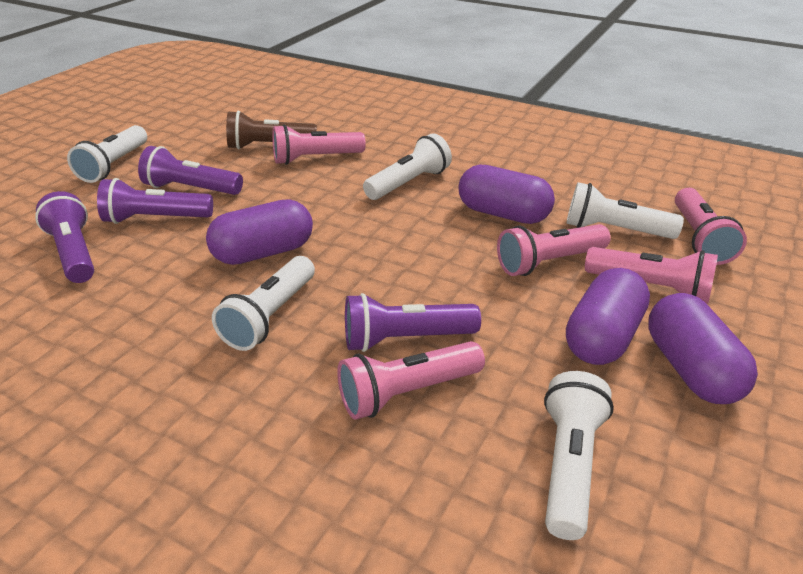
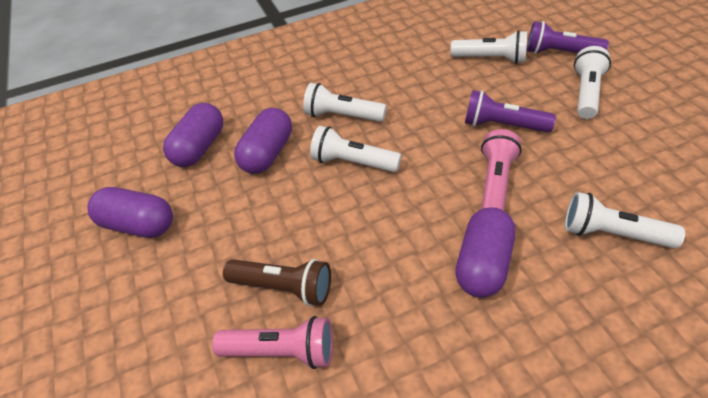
pink flashlight: 5 -> 2
purple flashlight: 4 -> 2

